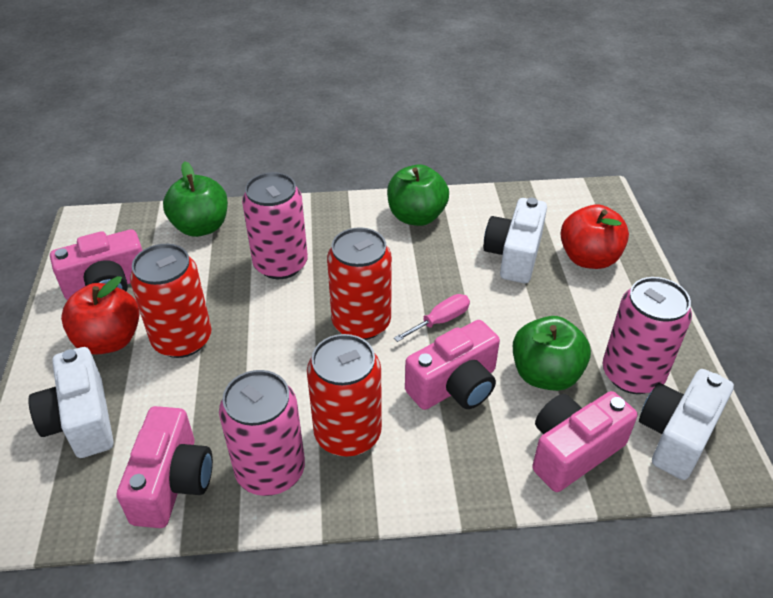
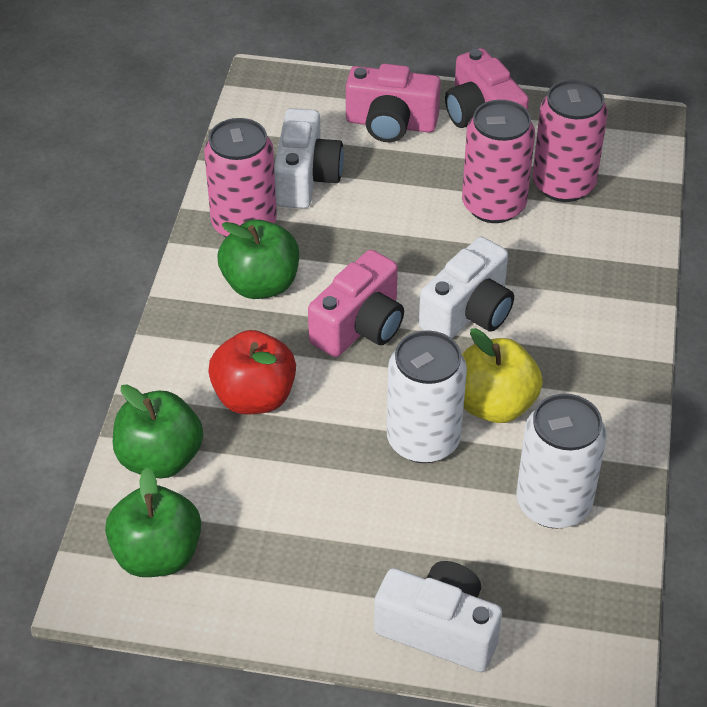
pink camera: 4 -> 3
pink screwdriver: 1 -> 0
red apple: 2 -> 1
red can: 3 -> 0
white can: 0 -> 2
yellow apple: 0 -> 1

